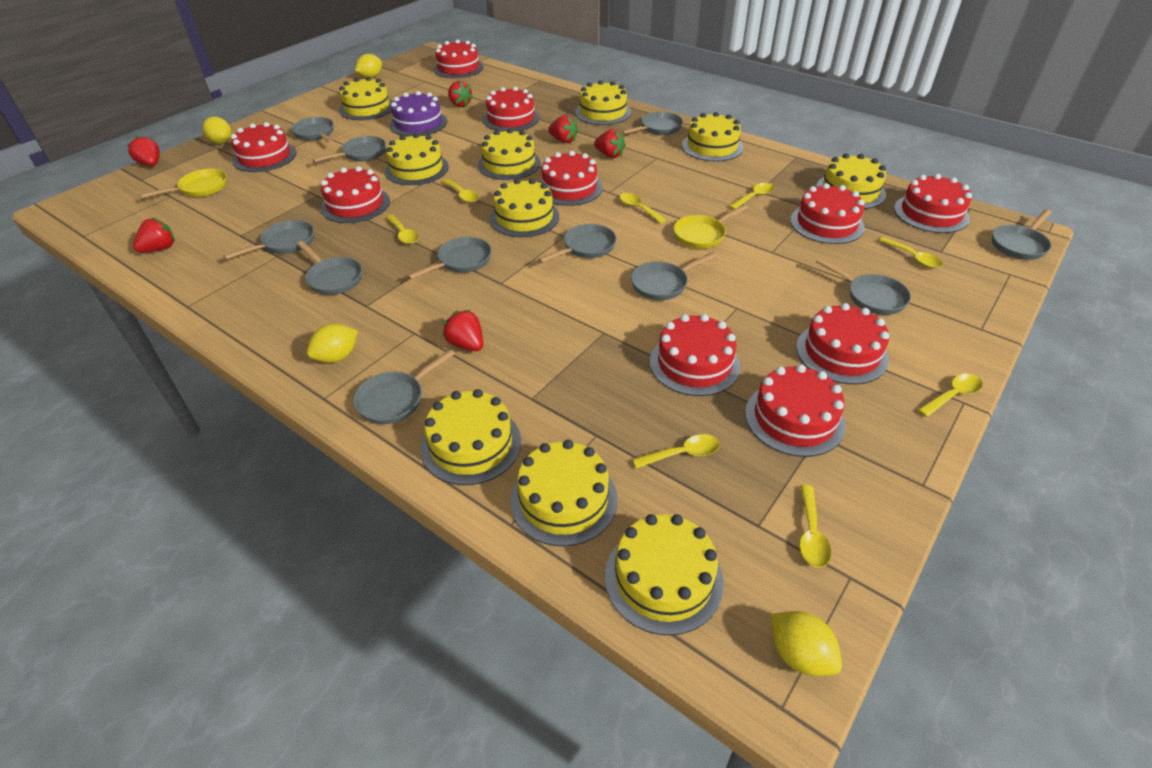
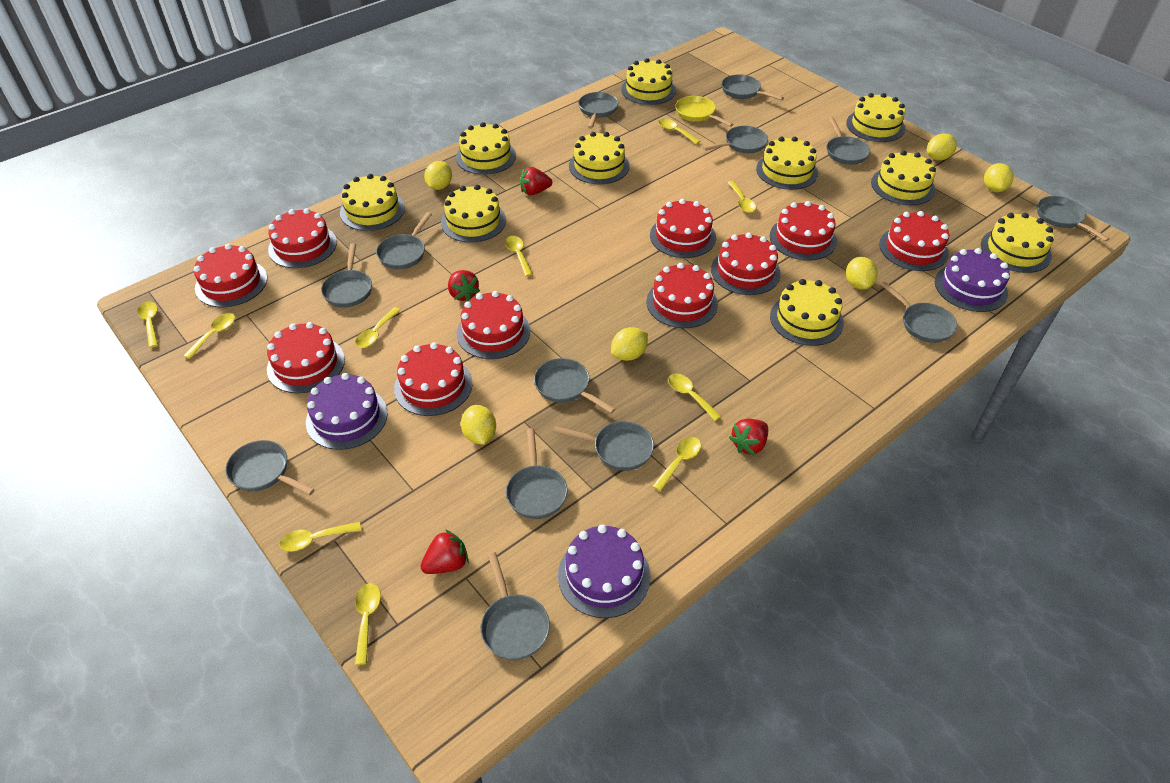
grey pan: 11 -> 13
purple cake: 1 -> 3
red strawberry: 6 -> 4
yellow lemon: 4 -> 6
yellow pan: 2 -> 1
yellow spoon: 8 -> 10

